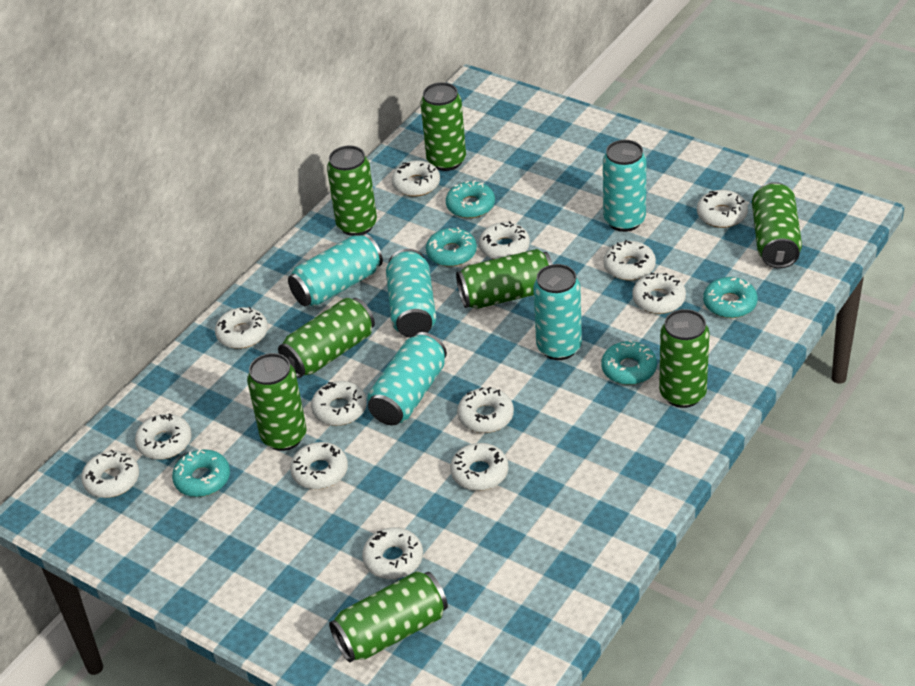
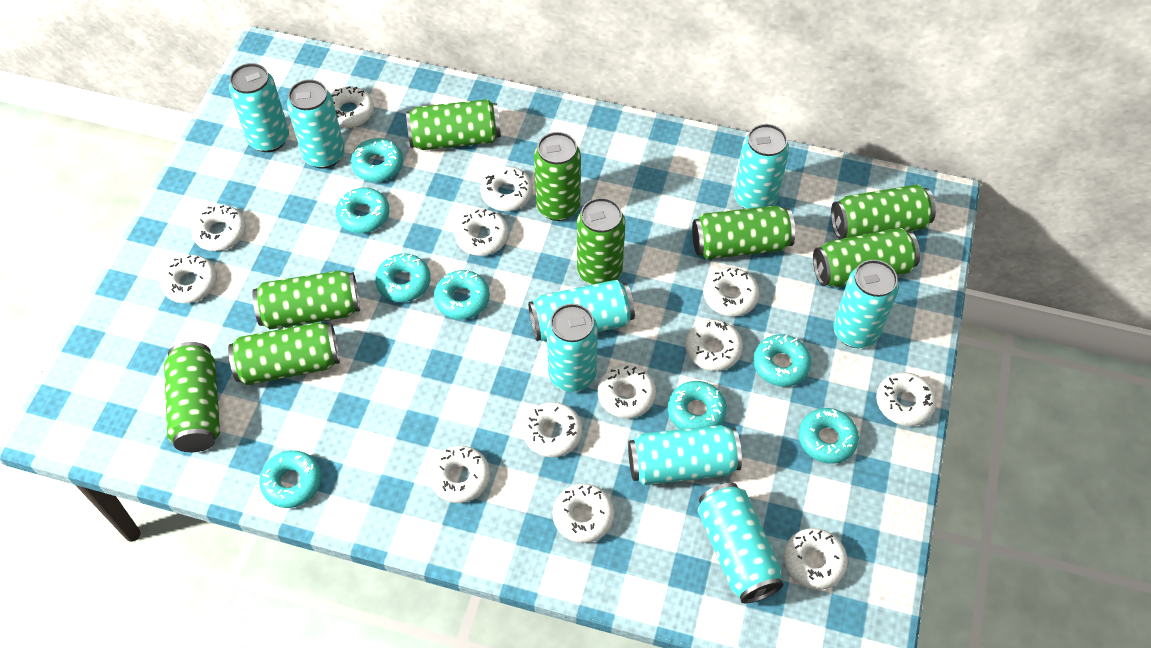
green can: 8 -> 9
turquoise can: 5 -> 8
turquoise donut: 5 -> 8

